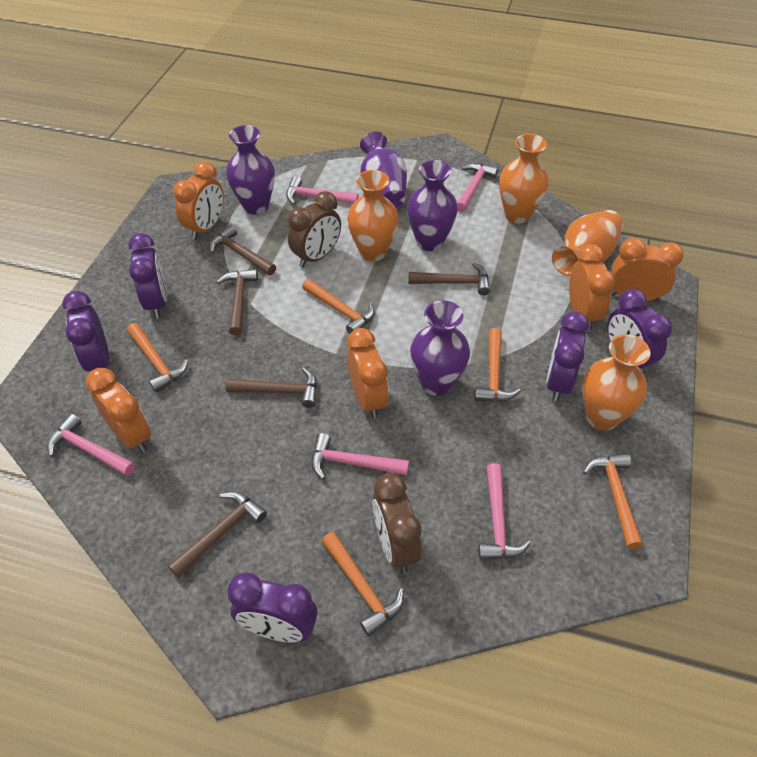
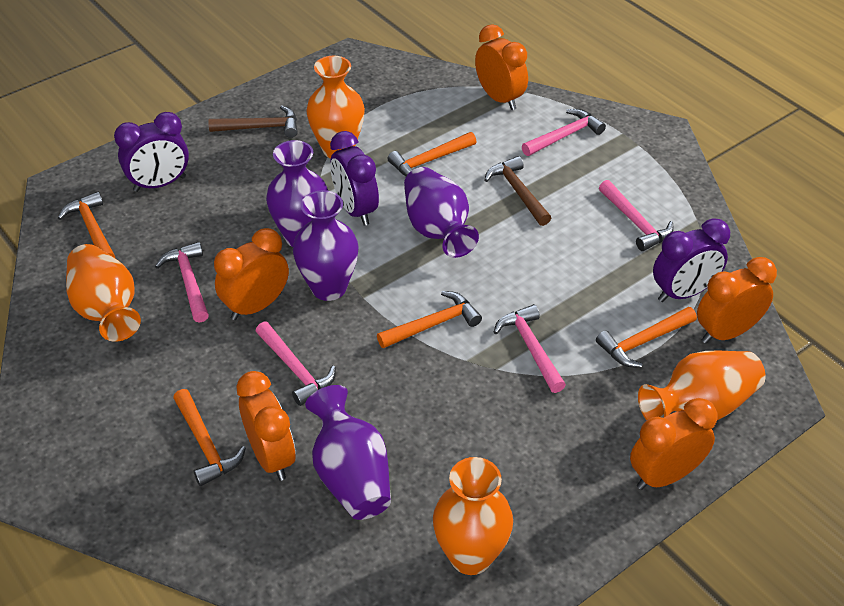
brown clock: 2 -> 0
brown hammer: 5 -> 2
purple clock: 5 -> 3

